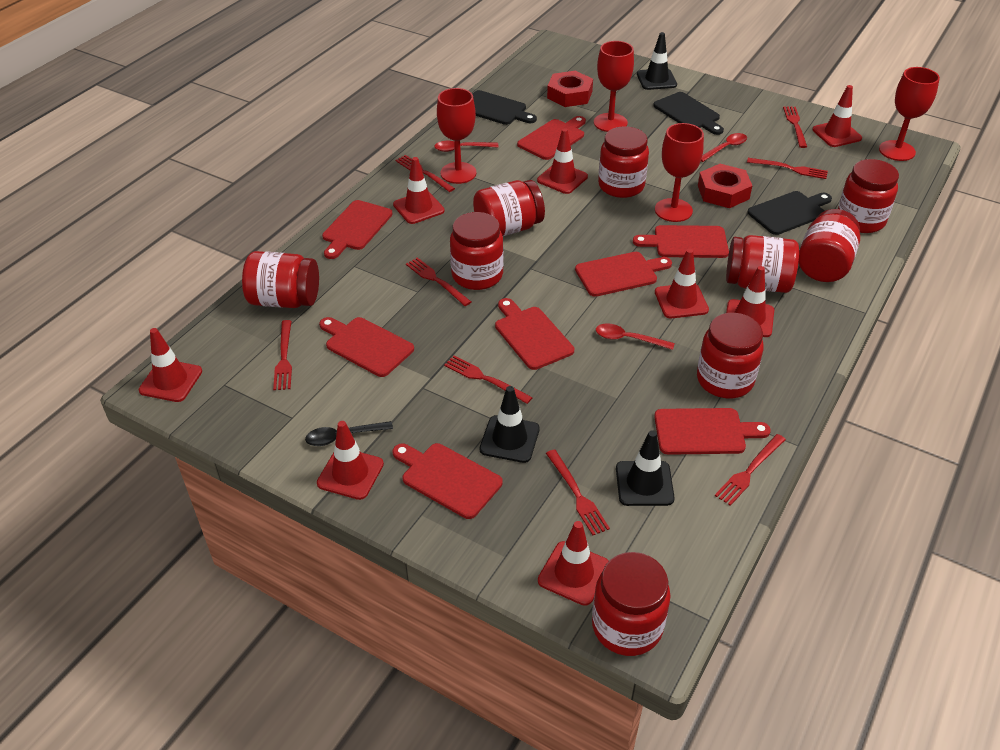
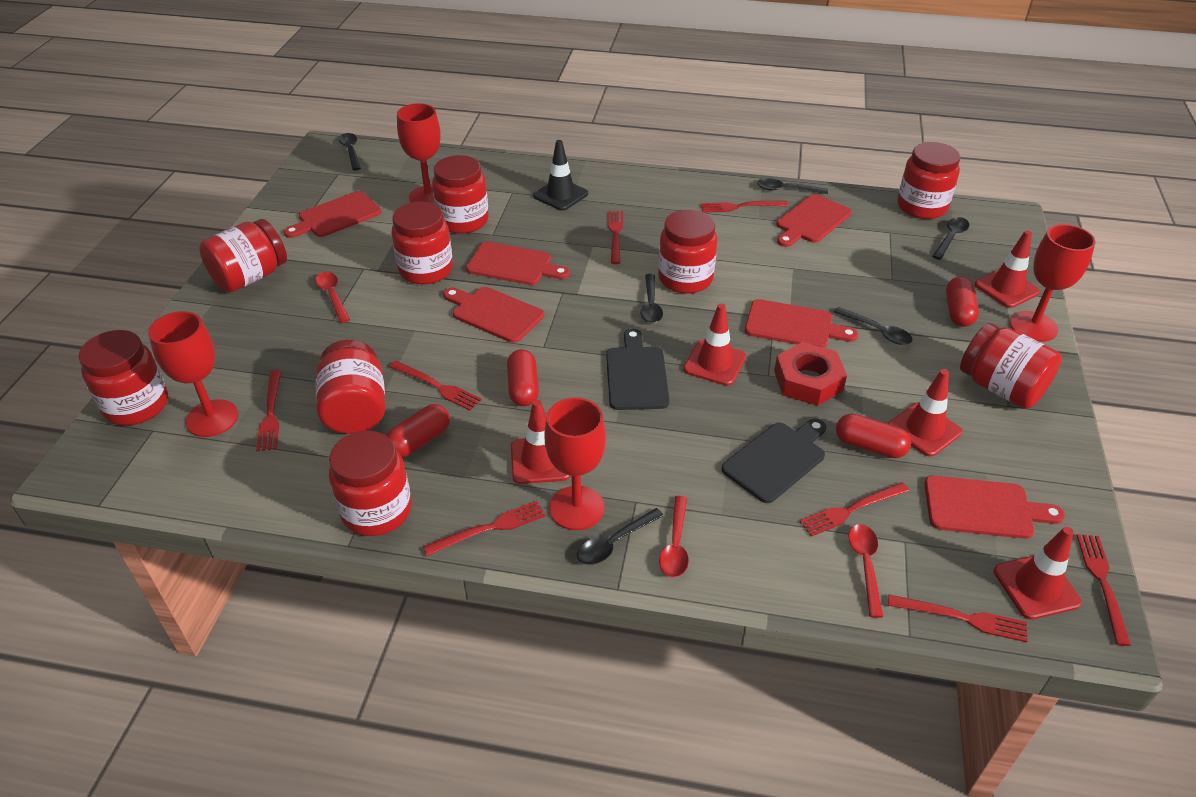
black cutting board: 3 -> 2
black spoon: 1 -> 6
black traffic cone: 3 -> 1
red capsule: 0 -> 4
red cutting board: 8 -> 6
red nut: 2 -> 1
red traffic cone: 8 -> 5

